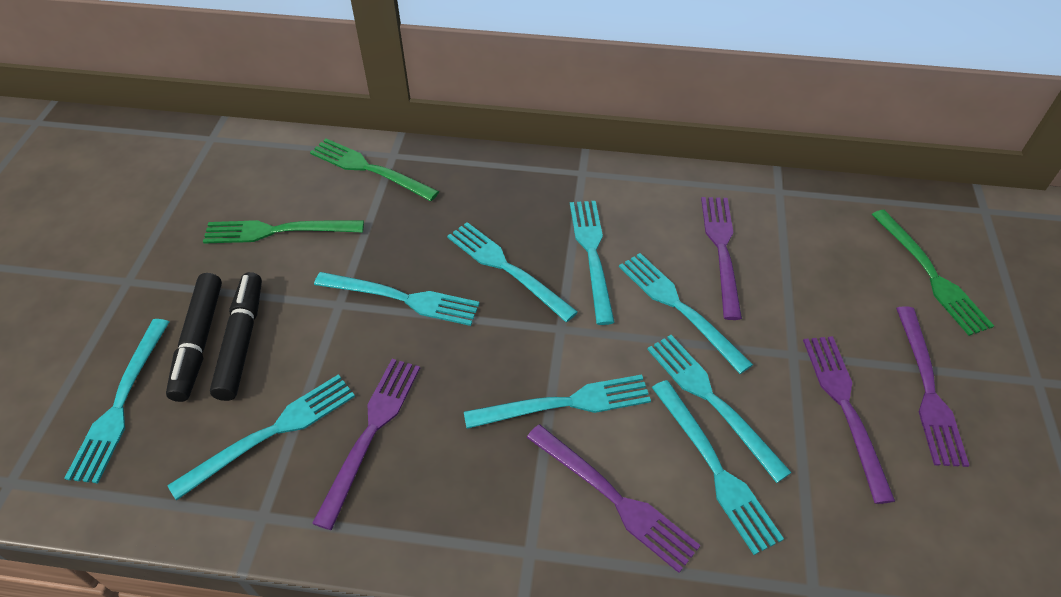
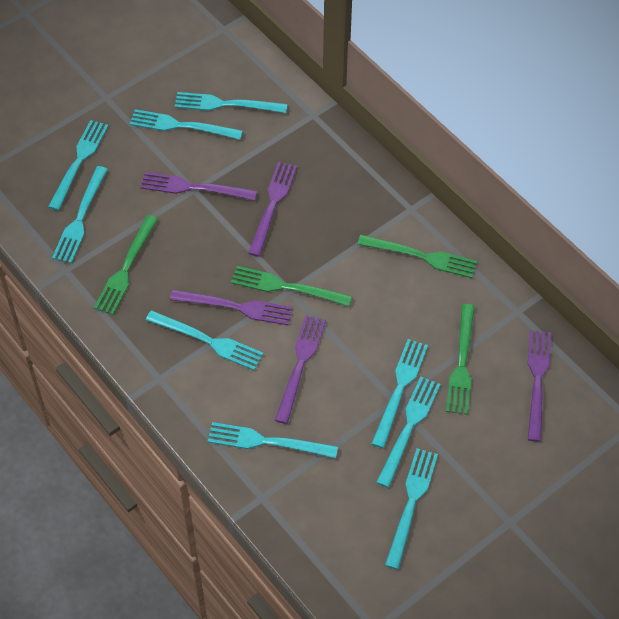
black marker: 2 -> 0
green fork: 3 -> 4

